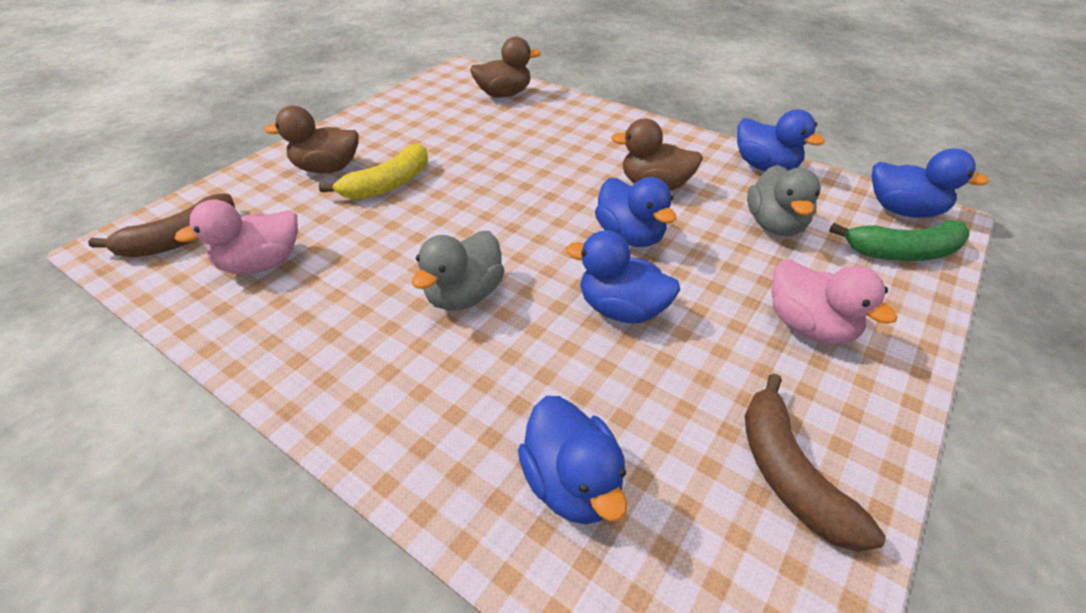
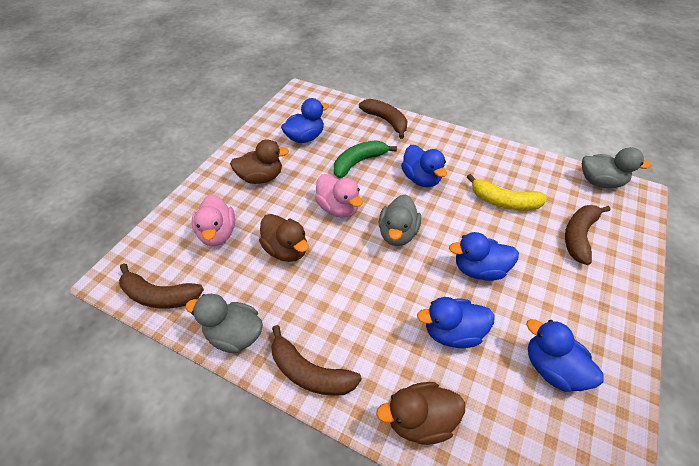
brown banana: 2 -> 4
grey duck: 2 -> 3

